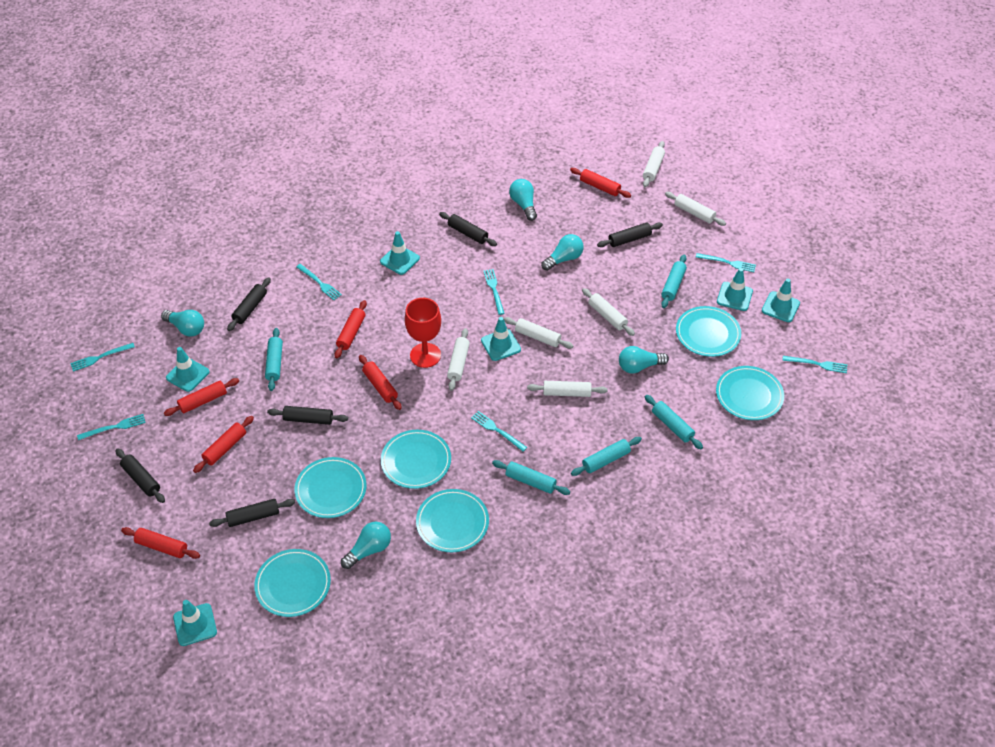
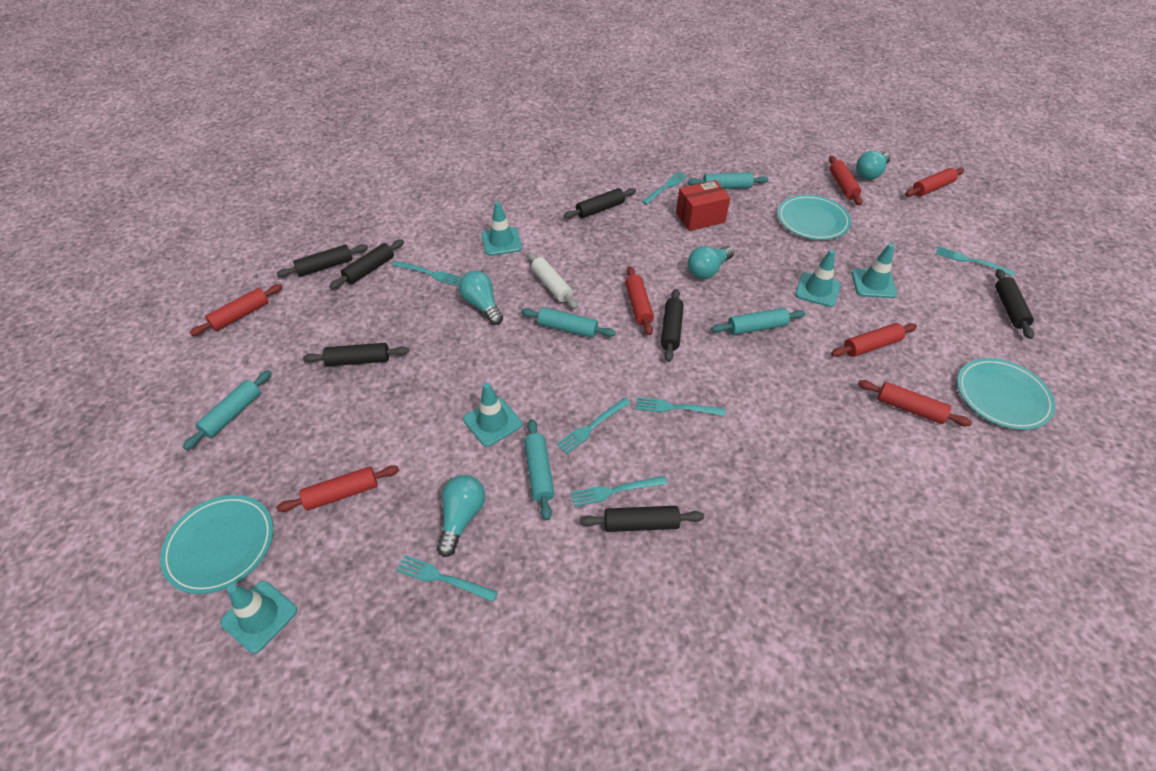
black rolling pin: 6 -> 7
red box: 0 -> 1
red goblet: 1 -> 0
red rolling pin: 6 -> 7
turquoise light bulb: 5 -> 4
turquoise plate: 6 -> 3
turquoise traffic cone: 6 -> 5
white rolling pin: 6 -> 1

